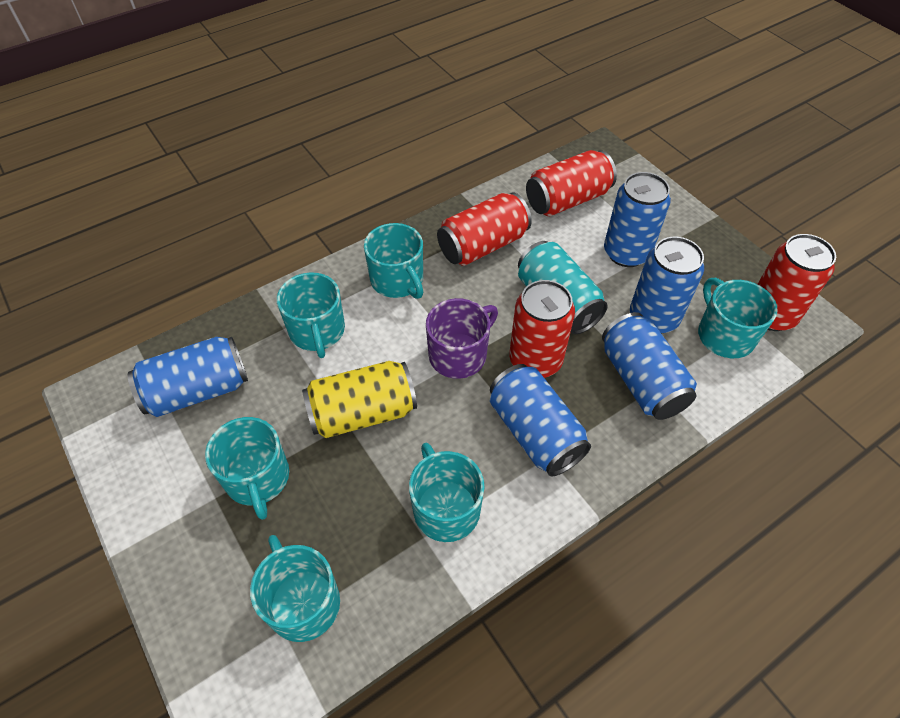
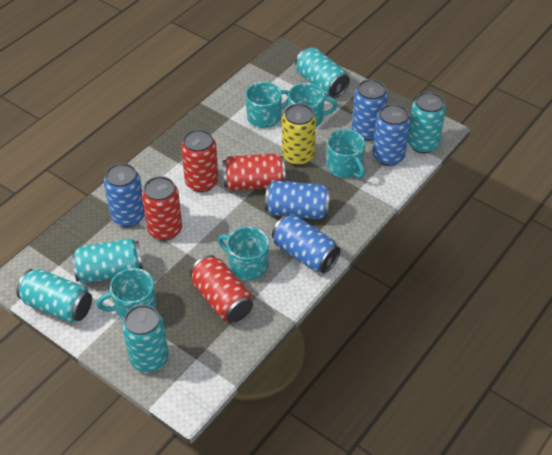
purple mug: 1 -> 0
turquoise can: 1 -> 5
turquoise mug: 6 -> 5

